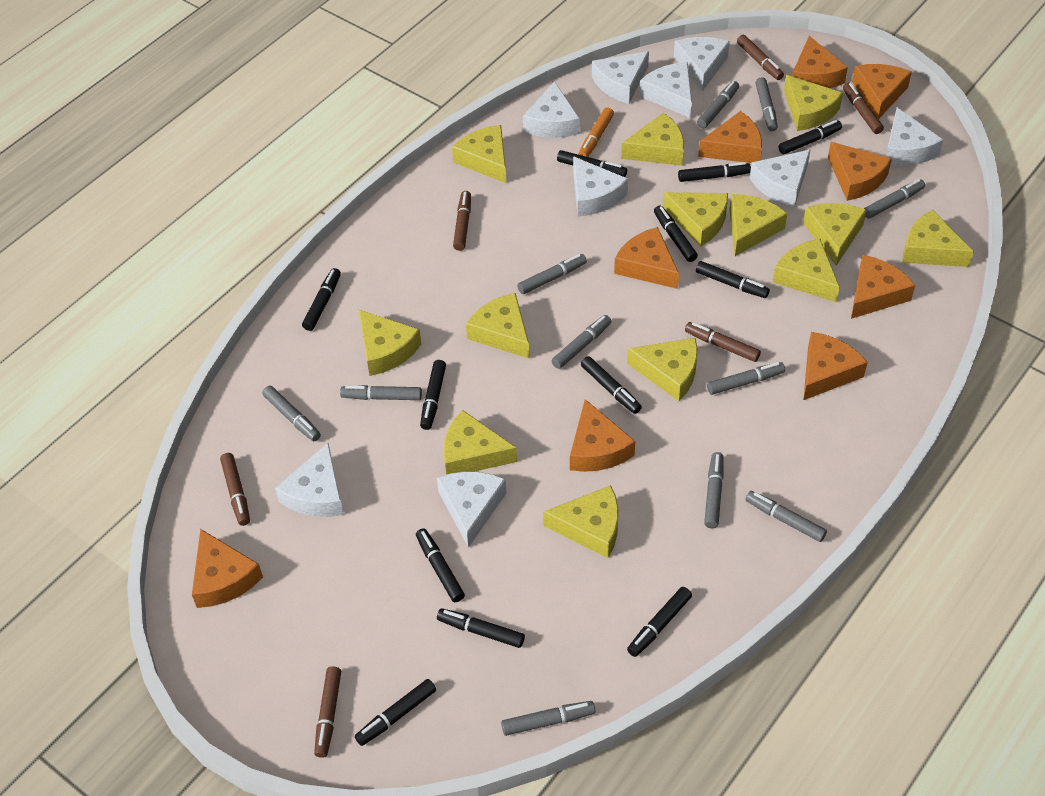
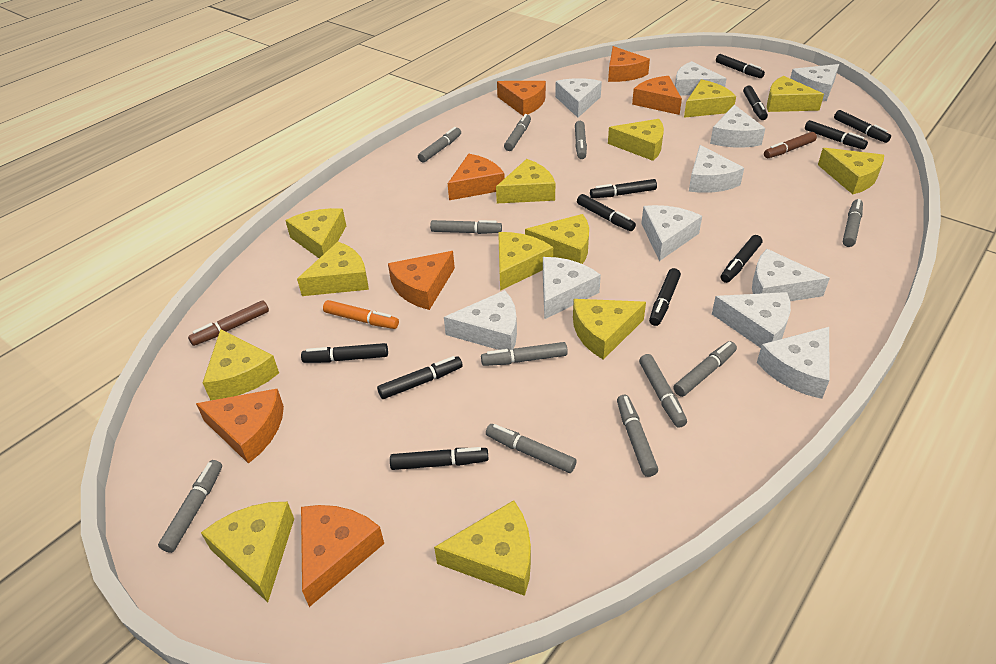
black marker: 12 -> 11
brown marker: 6 -> 2
orange cheese: 9 -> 7
white cheese: 9 -> 11

